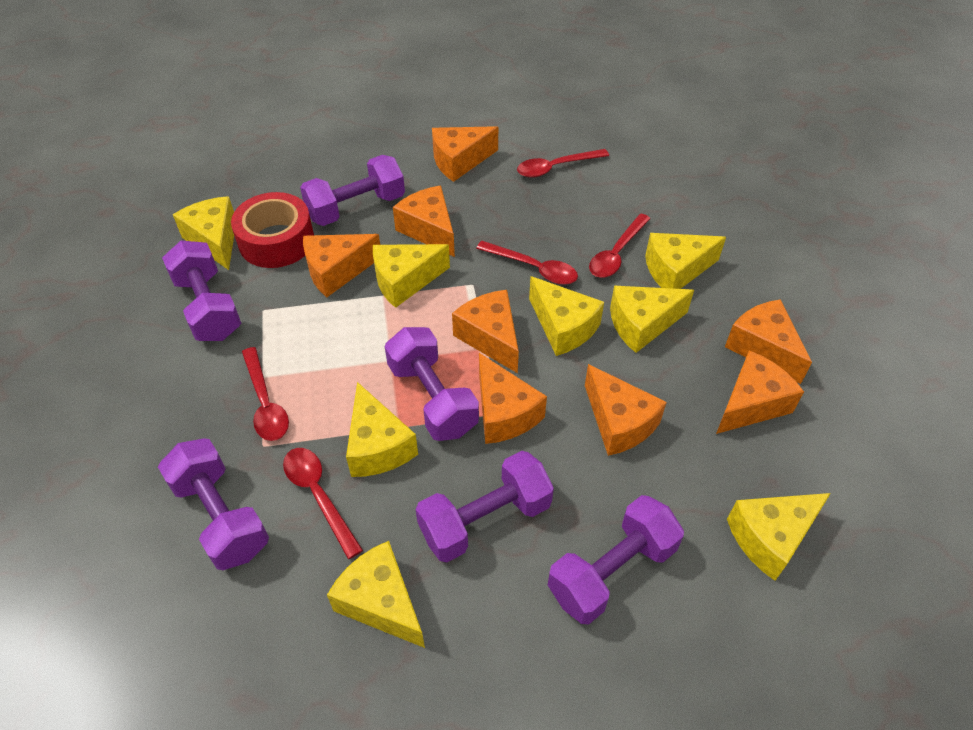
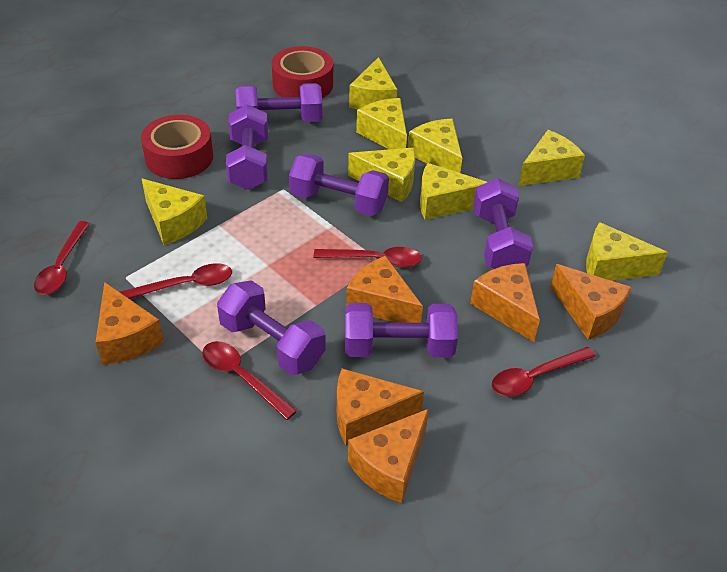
orange cheese: 8 -> 6
red tape: 1 -> 2

